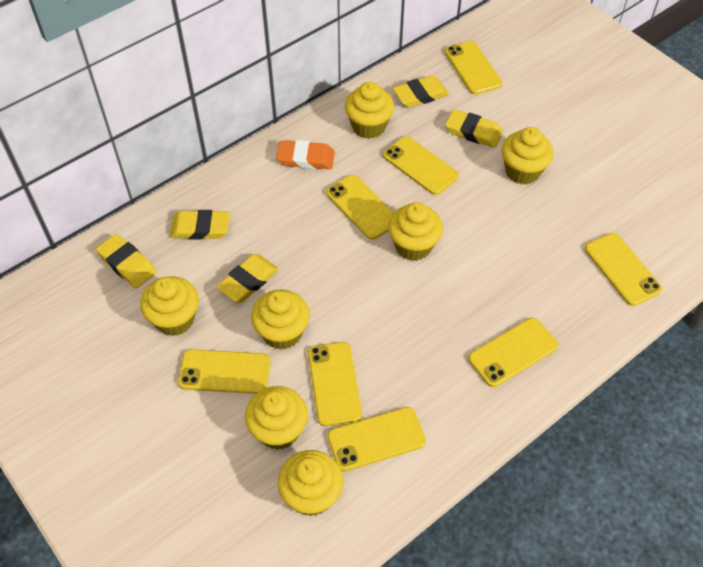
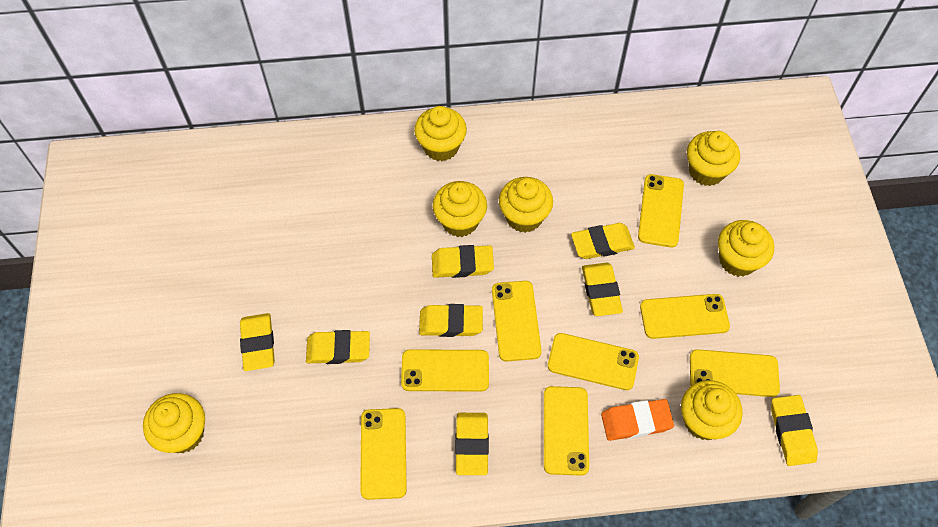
yellow eraser: 5 -> 8

